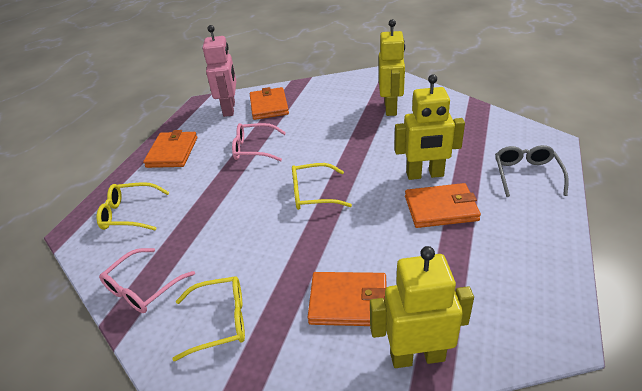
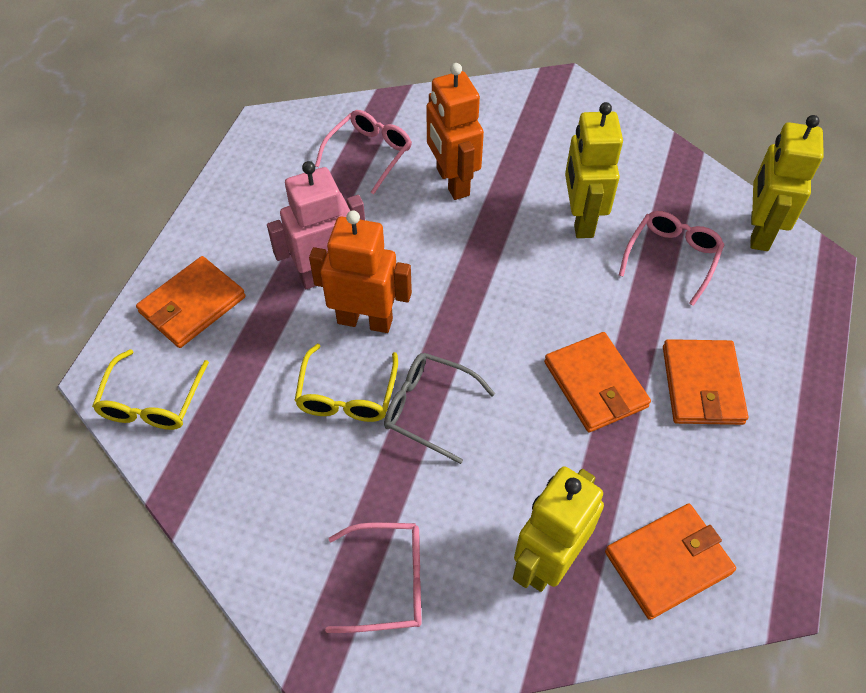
orange robot: 0 -> 2
pink glasses: 2 -> 3
yellow glasses: 3 -> 2

